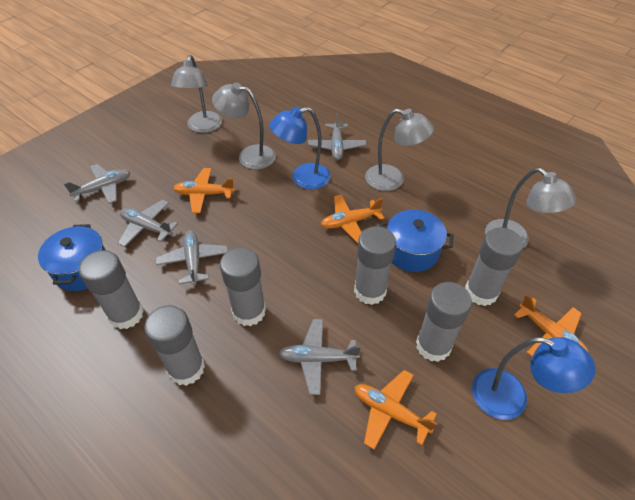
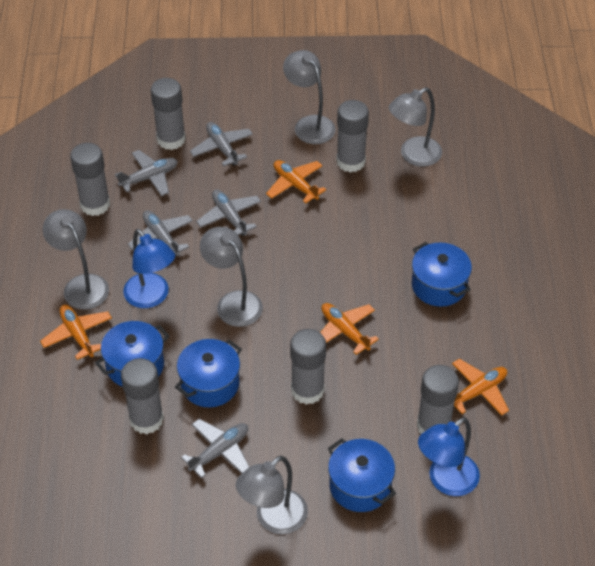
blue pot: 2 -> 4
grey lamp: 4 -> 5

